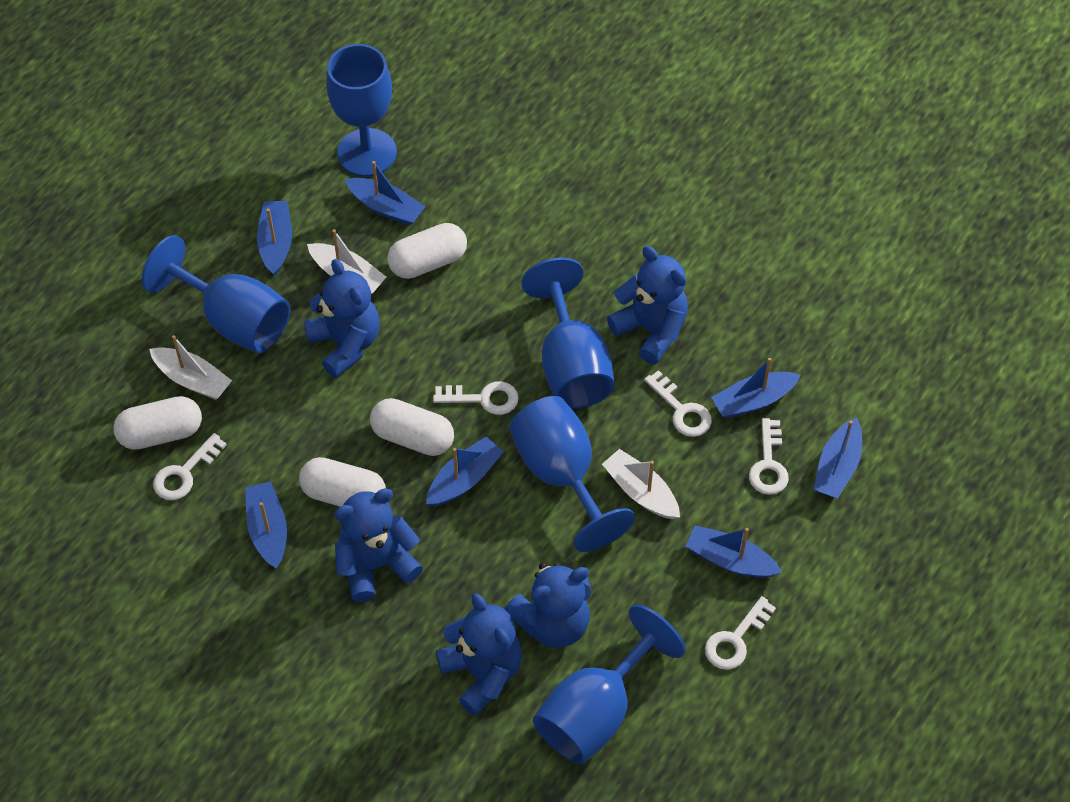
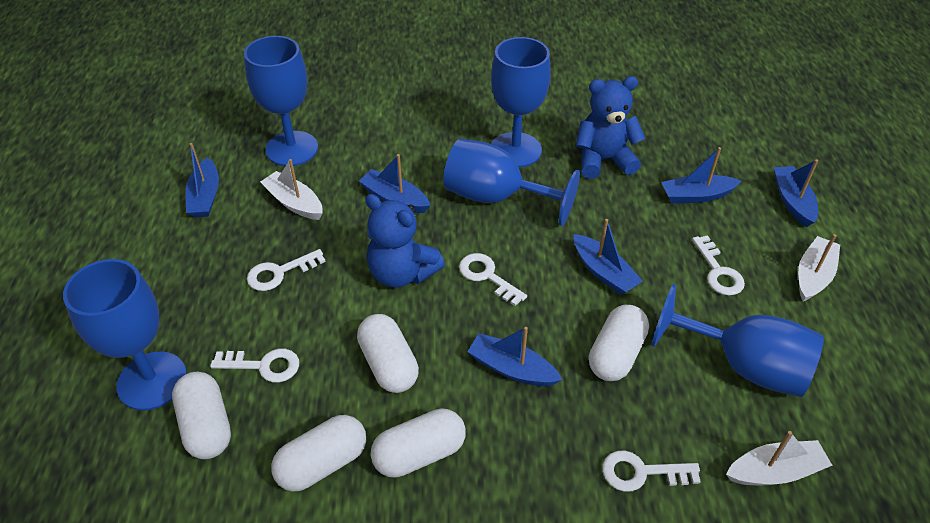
blue boat: 7 -> 6
blue teddy bear: 5 -> 2
white capsule: 4 -> 5

